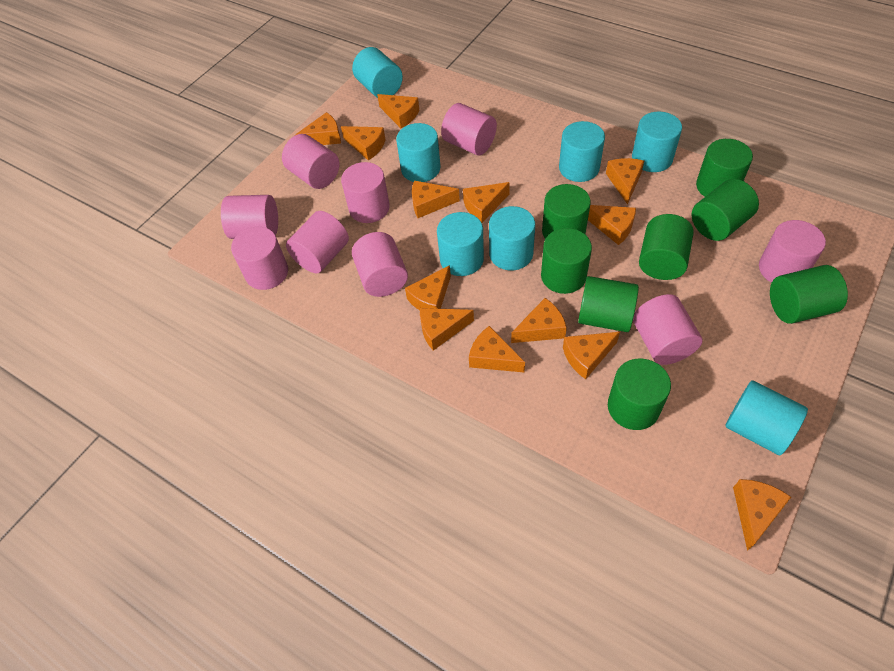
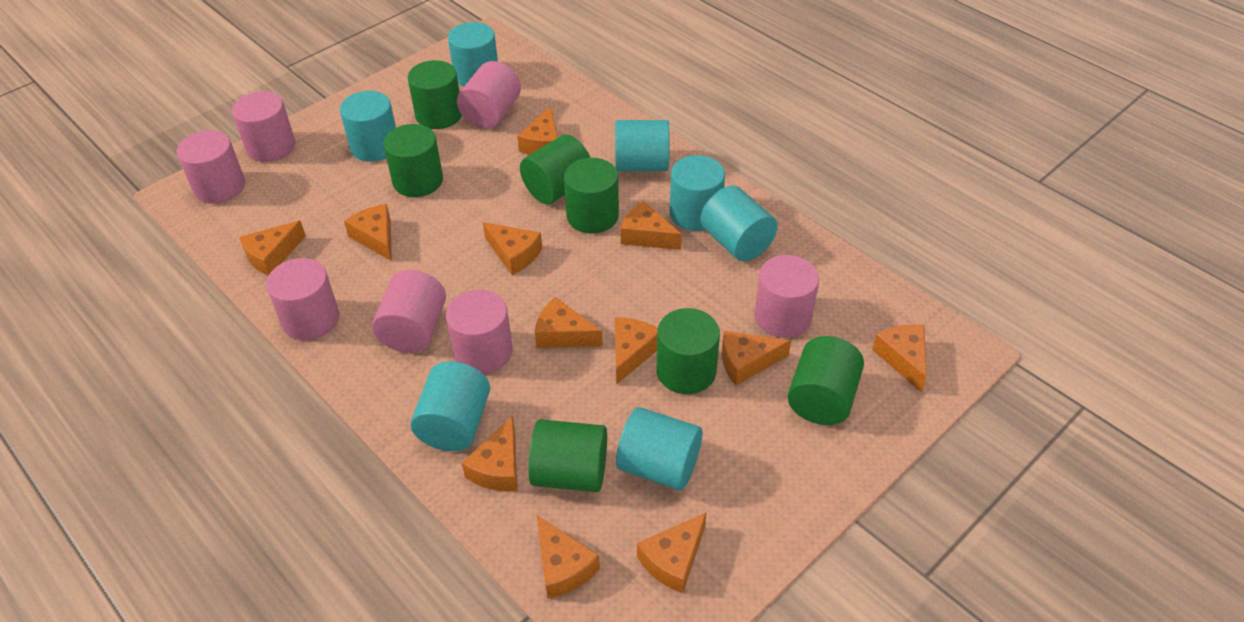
green cylinder: 8 -> 7
orange cheese: 13 -> 12
pink cylinder: 9 -> 7

